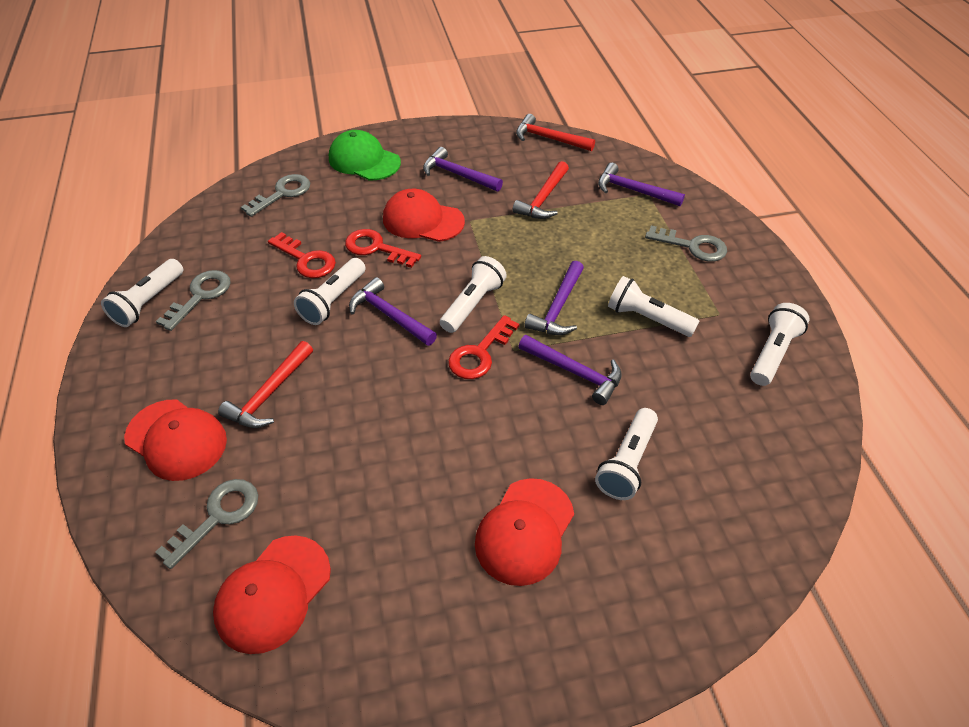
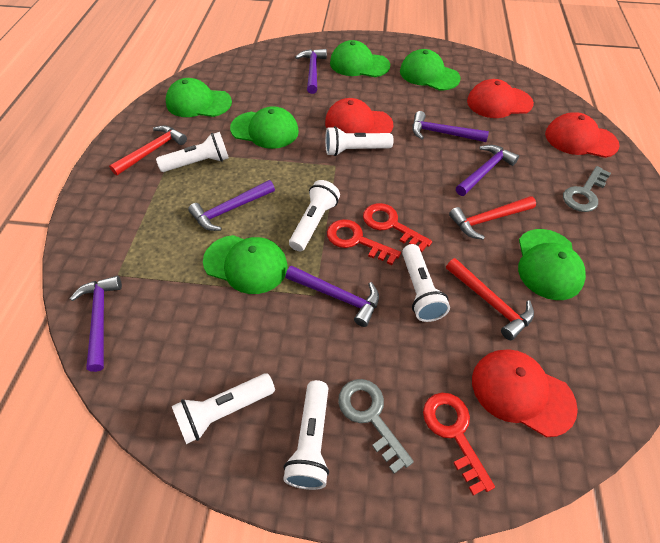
green cap: 1 -> 6
grey key: 4 -> 2
purple hammer: 5 -> 6

